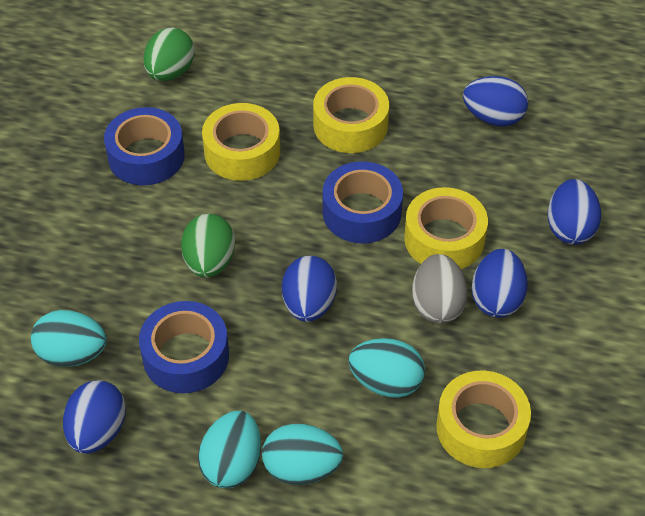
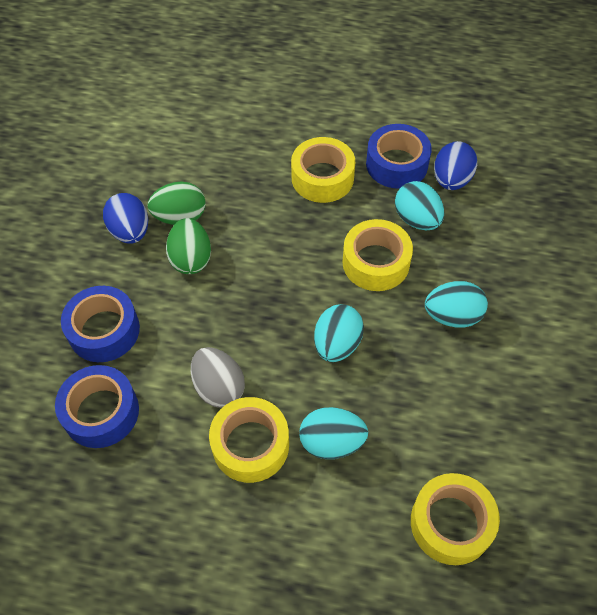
blue egg: 5 -> 2

